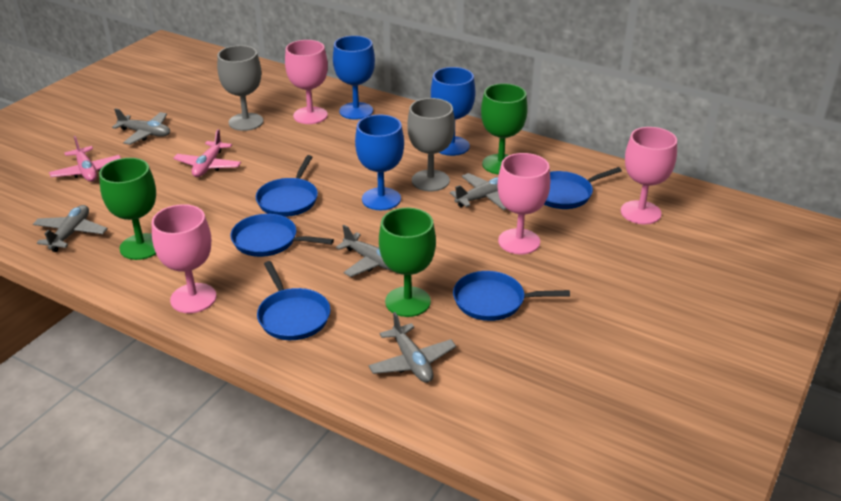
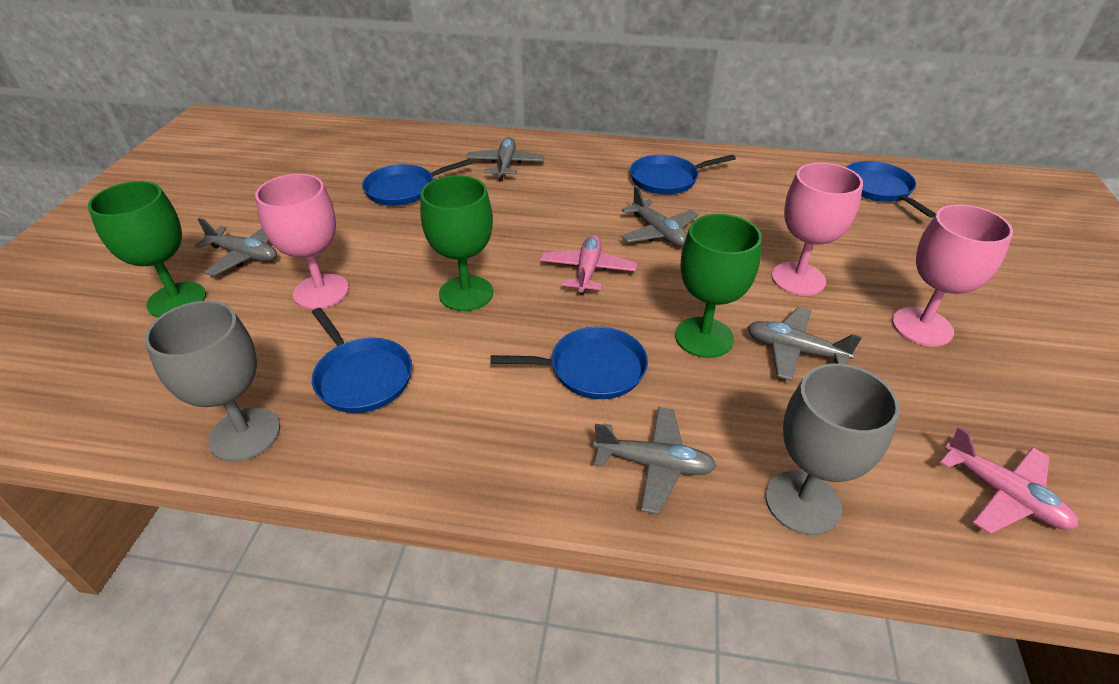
blue goblet: 3 -> 0
pink goblet: 4 -> 3

